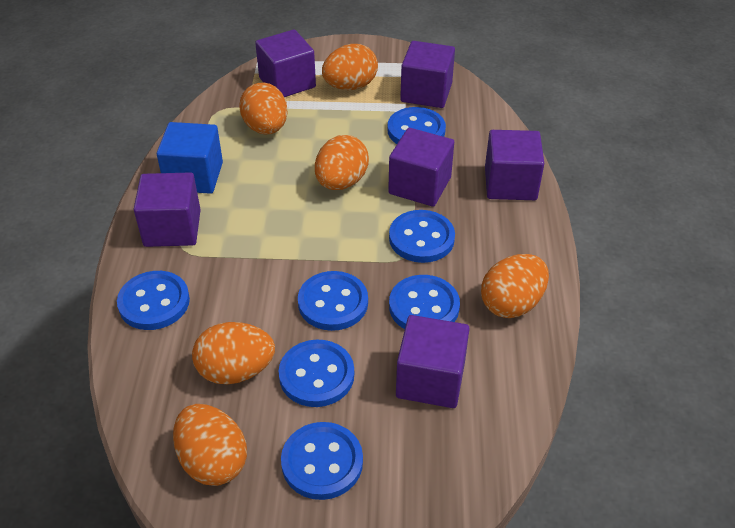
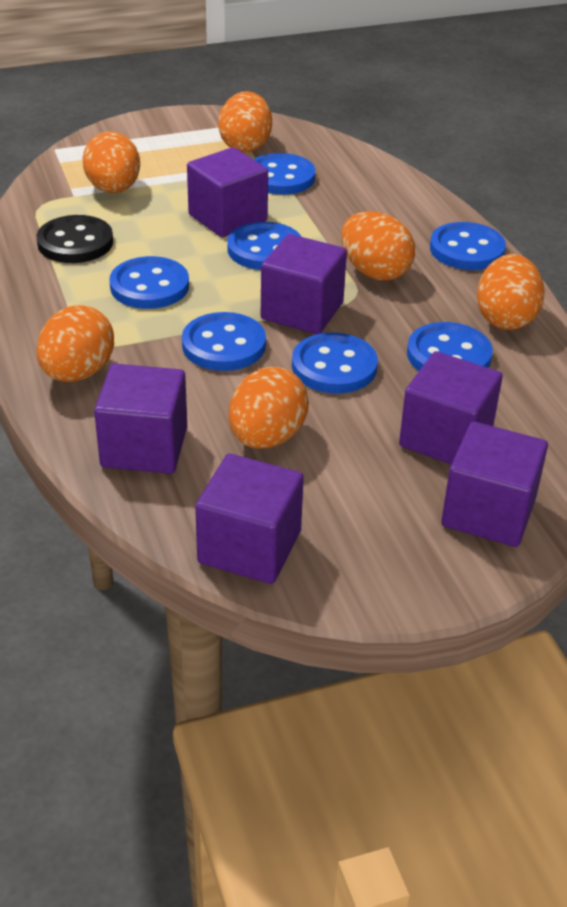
black button: 0 -> 1
blue cube: 1 -> 0

